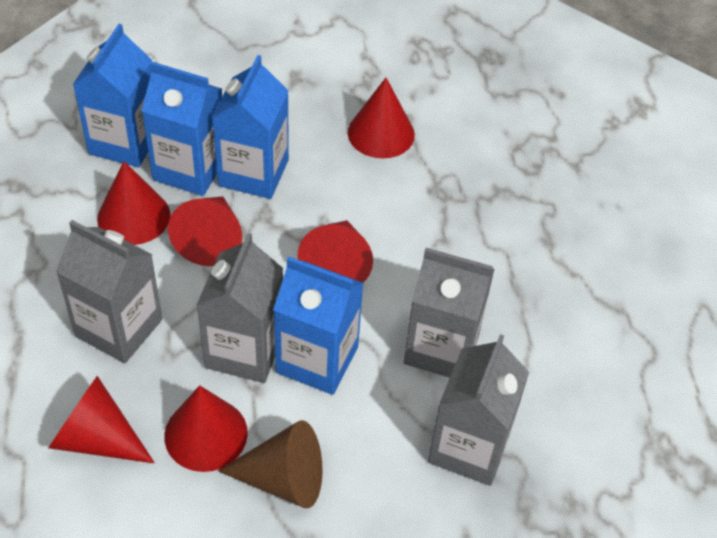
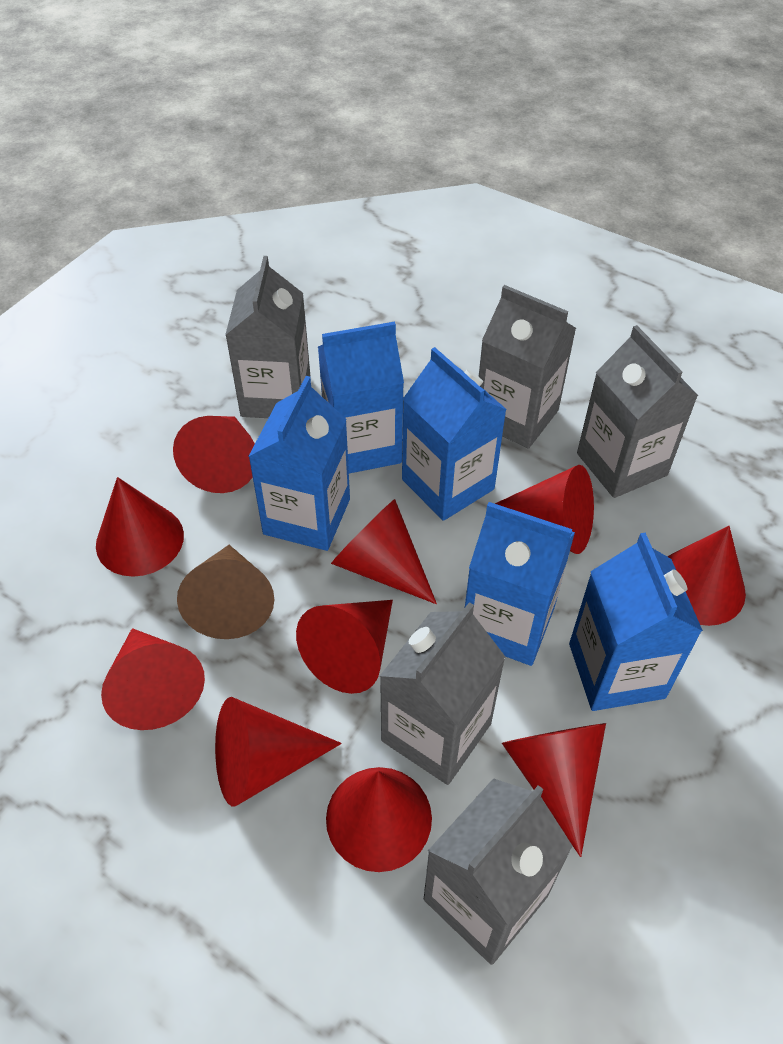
blue carton: 4 -> 5
grey carton: 4 -> 5
red cone: 6 -> 10

